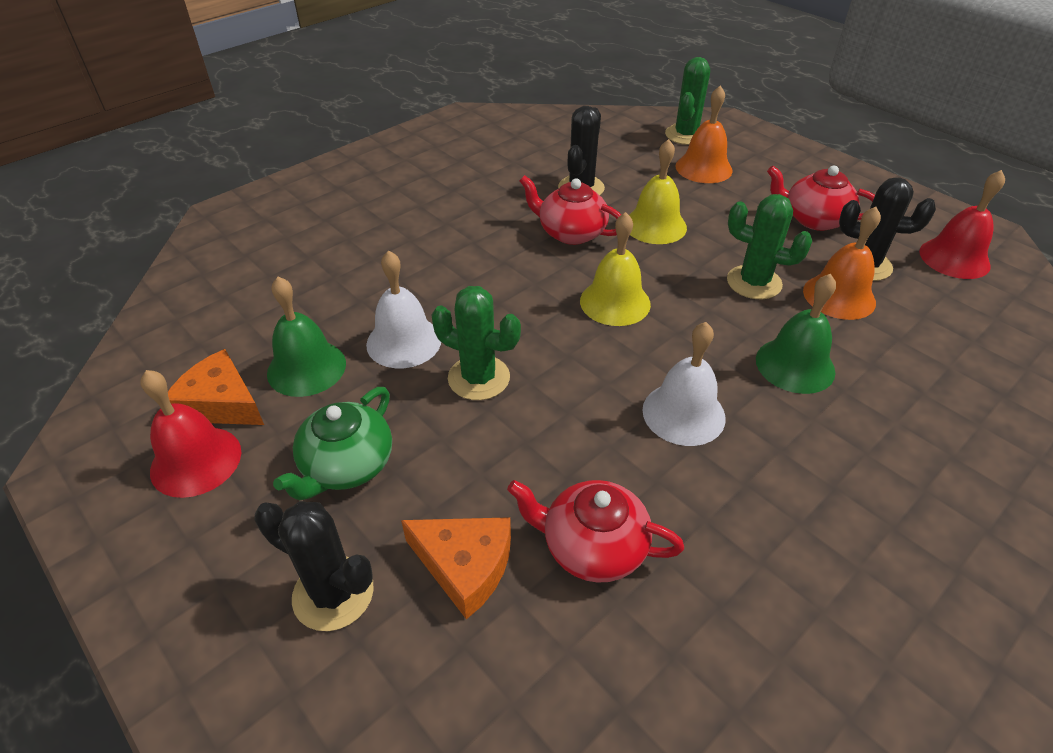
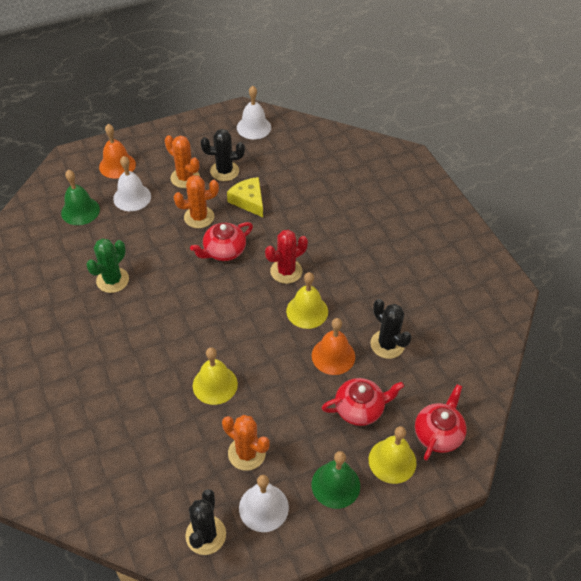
green cactus: 3 -> 1
green teapot: 1 -> 0
orange cactus: 0 -> 3
orange cheese: 2 -> 0
red bell: 2 -> 0
red cactus: 0 -> 1
white bell: 2 -> 3
yellow bell: 2 -> 3
yellow cheese: 0 -> 1

